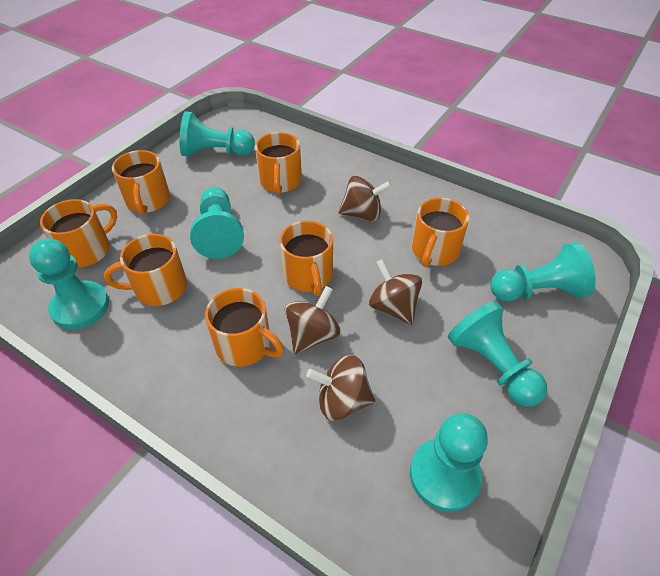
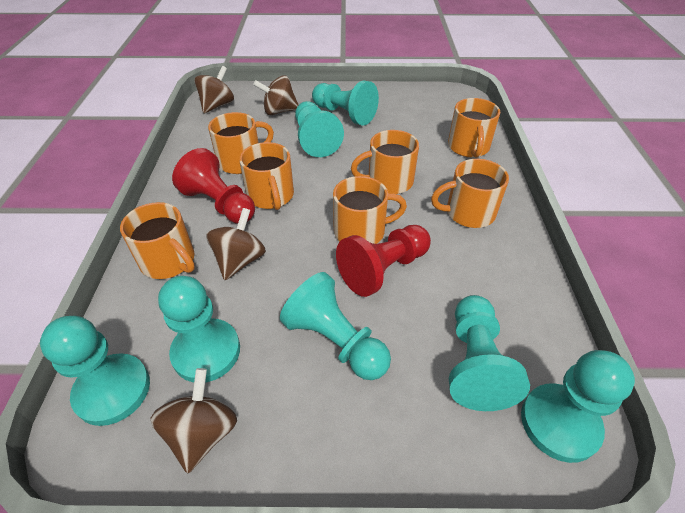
red pawn: 0 -> 2
turquoise pawn: 6 -> 7

